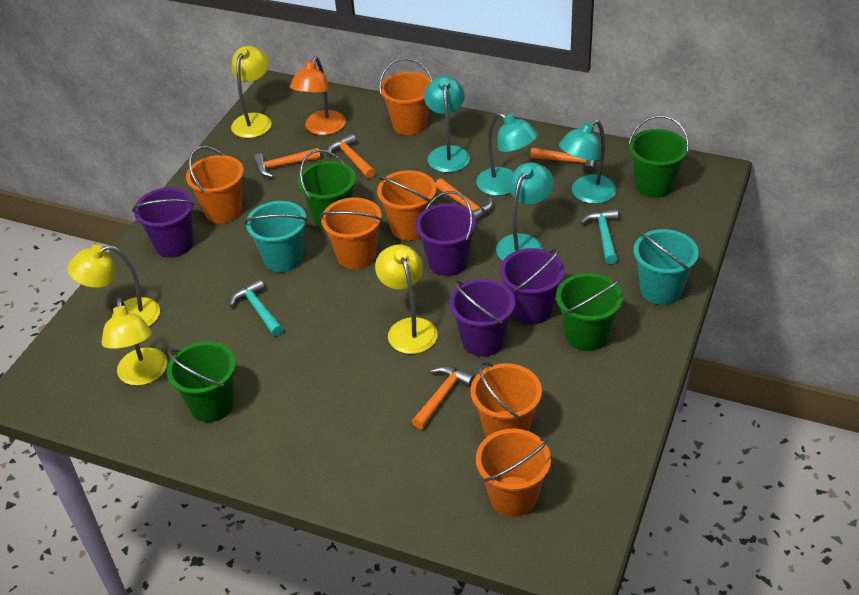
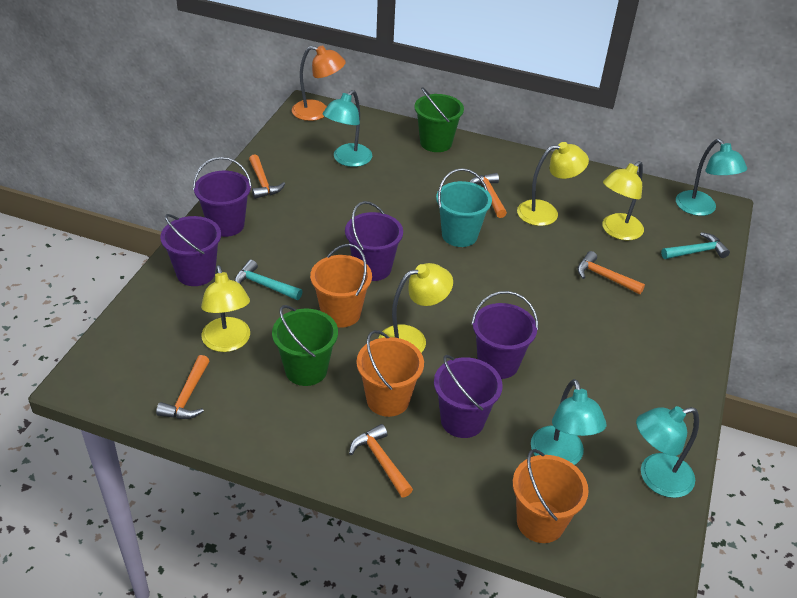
green bucket: 4 -> 2
orange bucket: 6 -> 3
purple bucket: 4 -> 5
turquoise bucket: 2 -> 1

